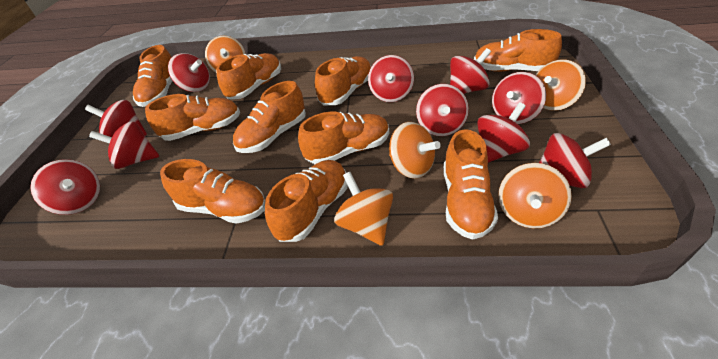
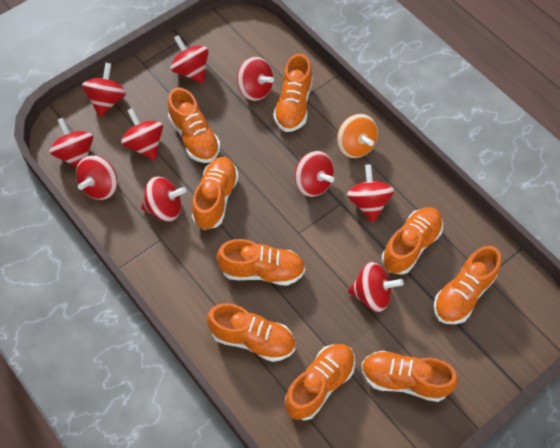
orange shoe: 10 -> 9
orange spinning top: 5 -> 1

